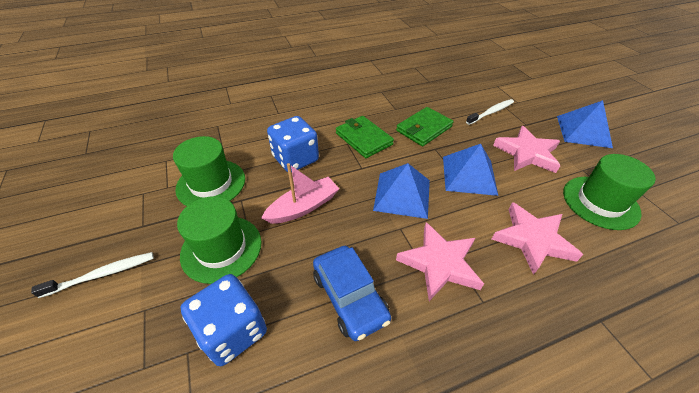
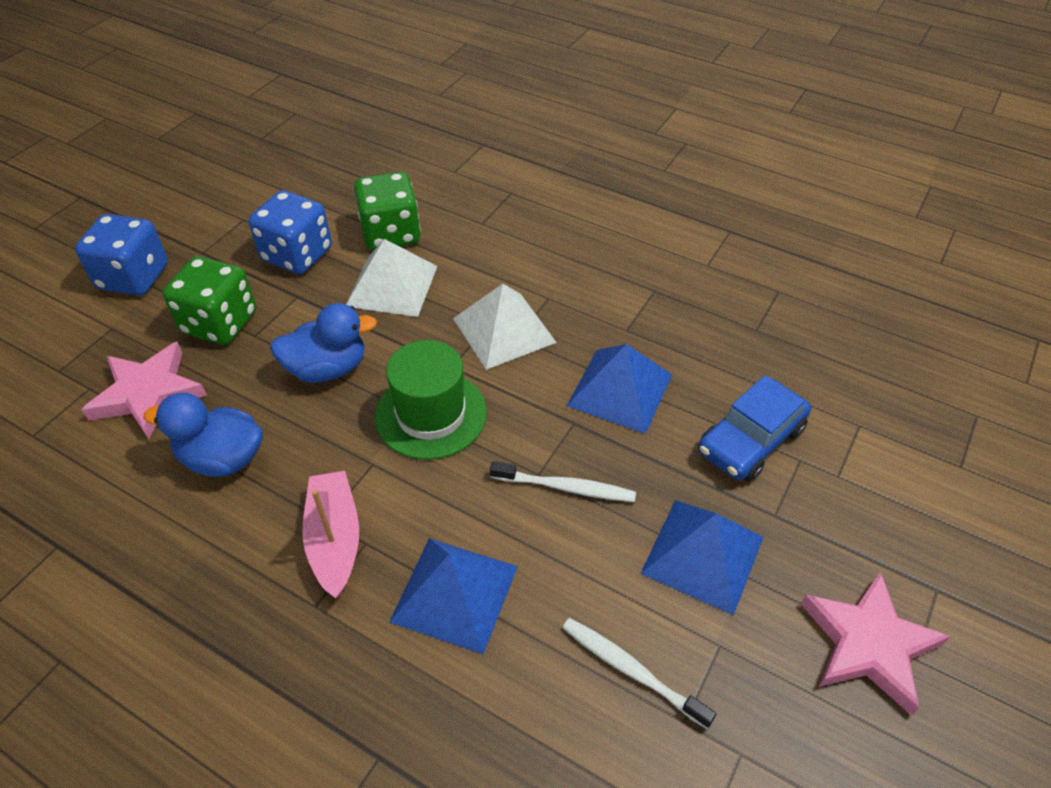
blue duck: 0 -> 2
green dice: 0 -> 2
green hat: 3 -> 1
green wallet: 2 -> 0
pink star: 3 -> 2
white pyramid: 0 -> 2

